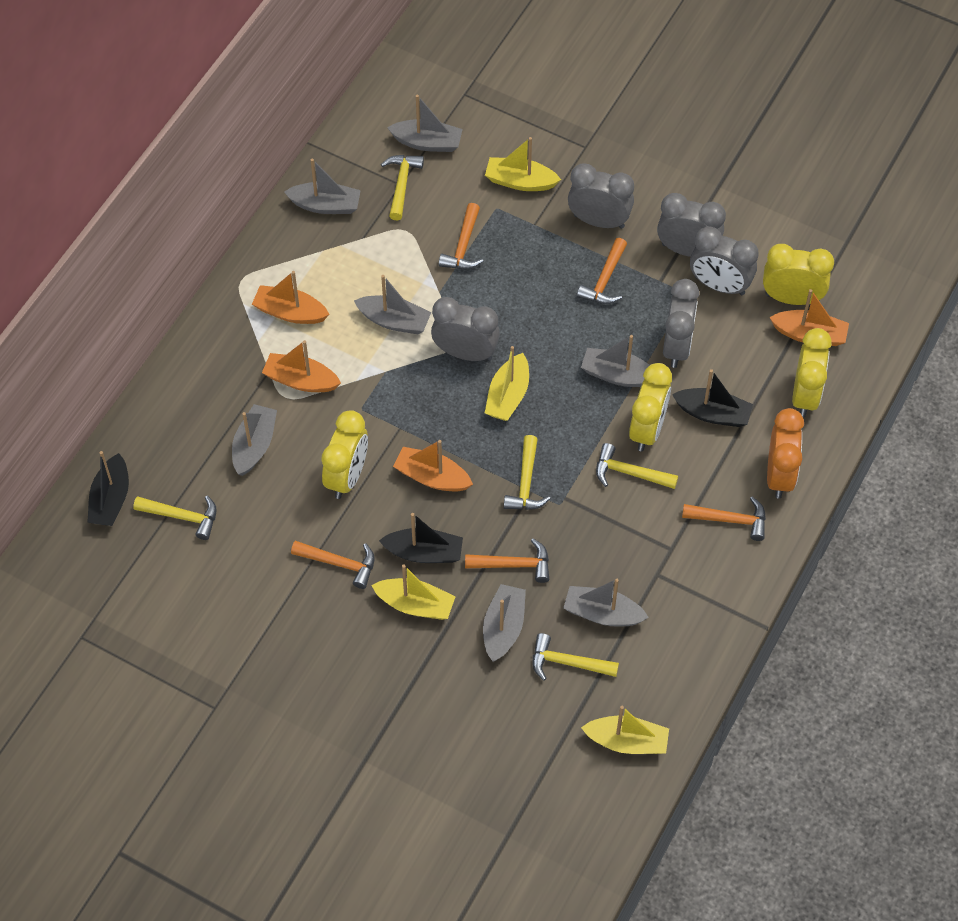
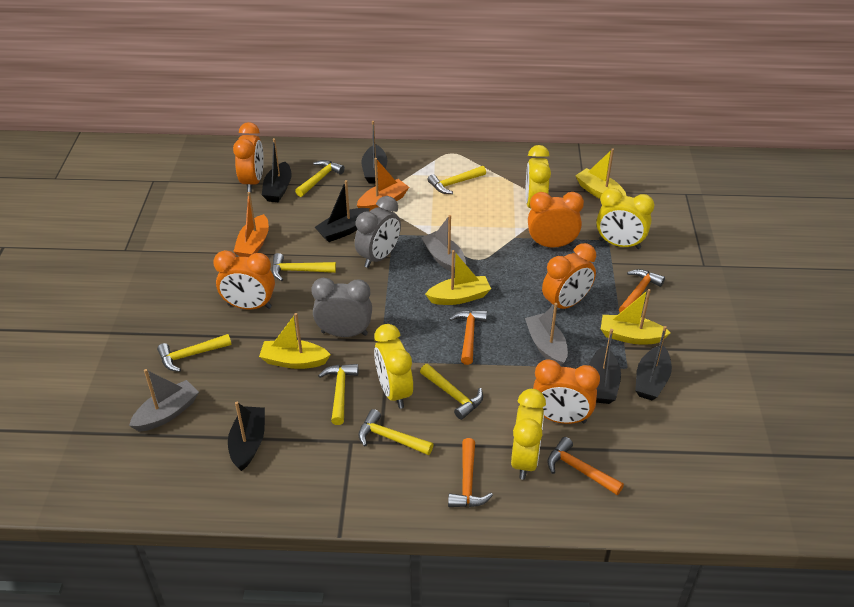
black boat: 3 -> 6
grey boat: 7 -> 3
grey clock: 5 -> 2
orange boat: 4 -> 2
orange clock: 1 -> 5
orange hammer: 5 -> 4
yellow hammer: 5 -> 7

